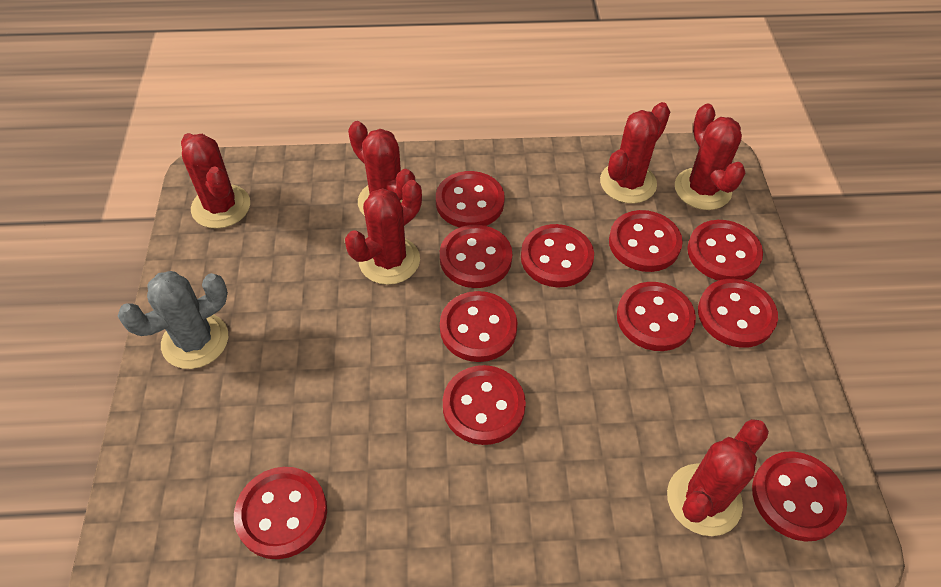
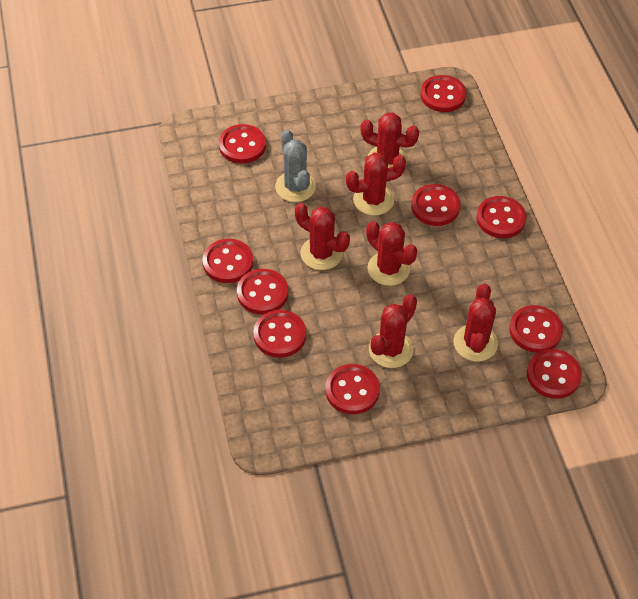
red button: 11 -> 10

